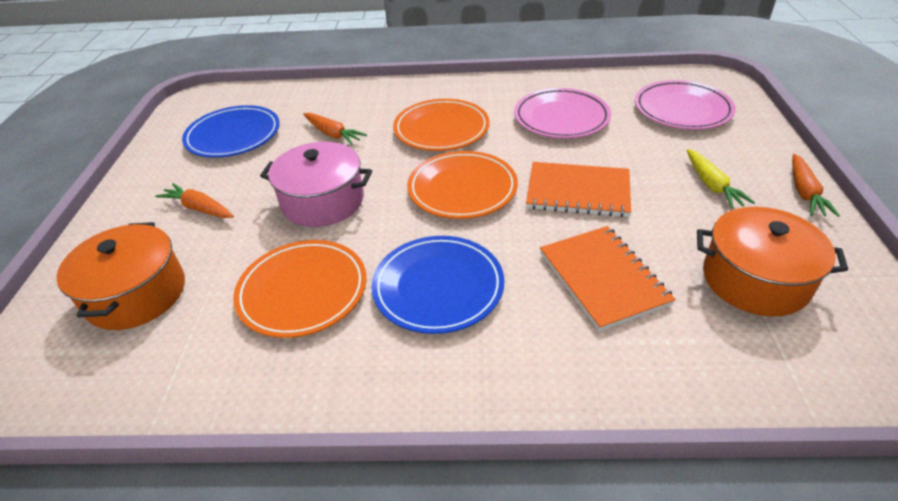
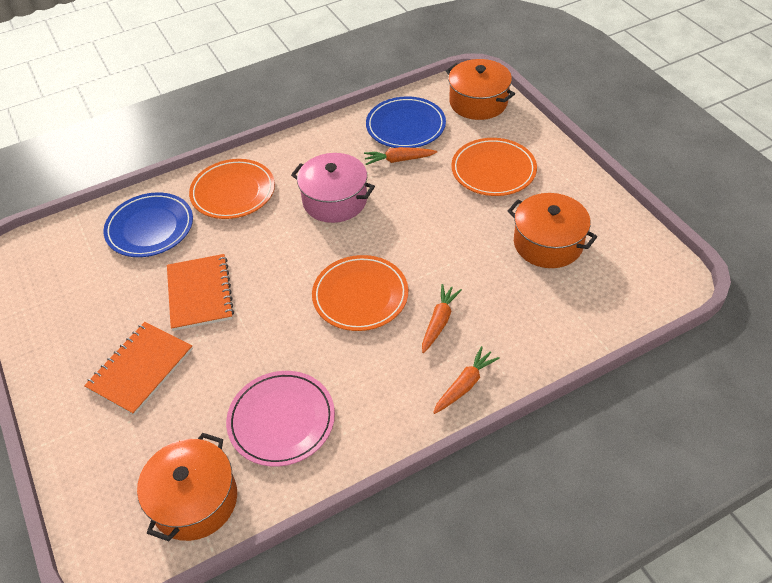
orange pot: 2 -> 3
pink plate: 2 -> 1
yellow carrot: 1 -> 0

